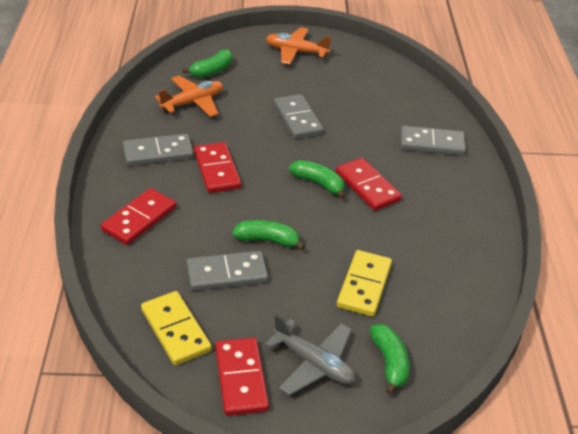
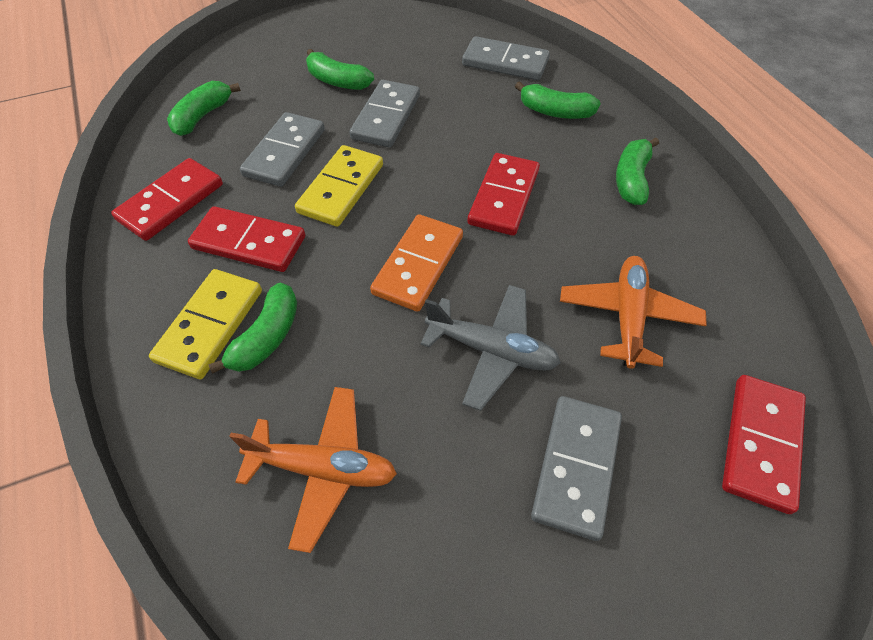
green banana: 4 -> 5
orange domino: 0 -> 1

